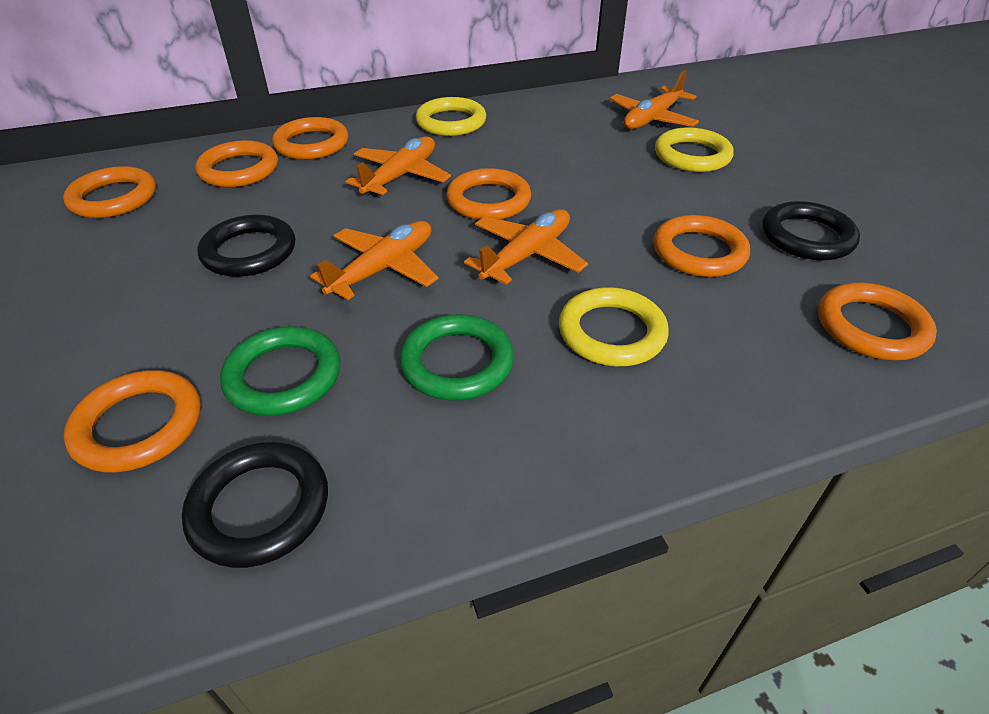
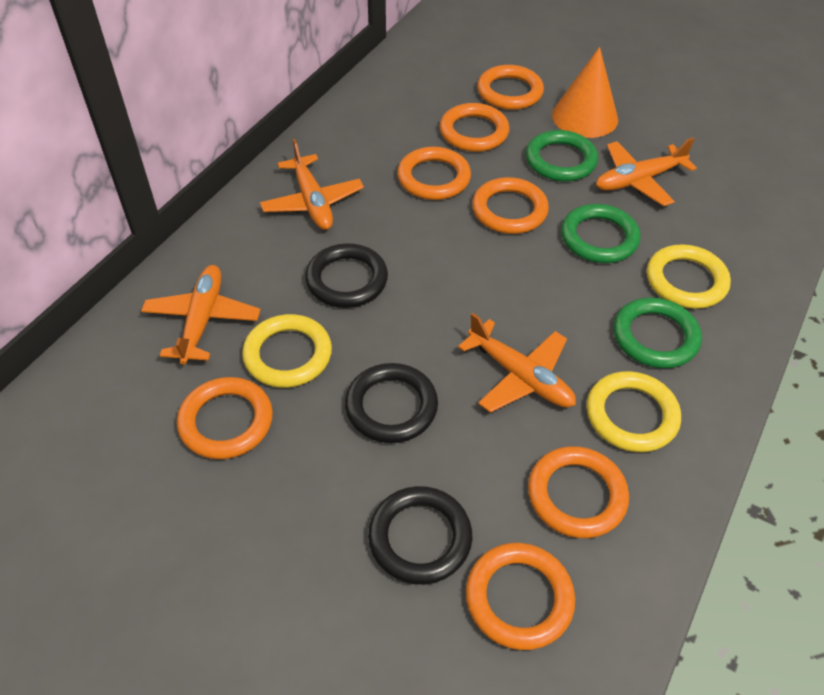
green ring: 2 -> 3
orange cone: 0 -> 1

